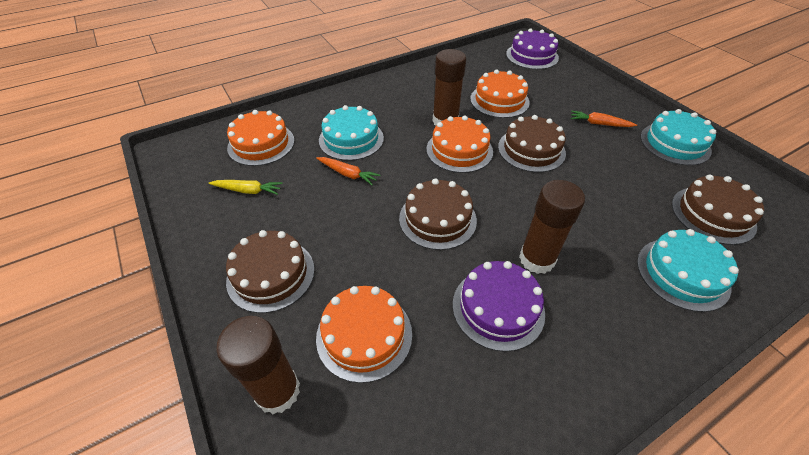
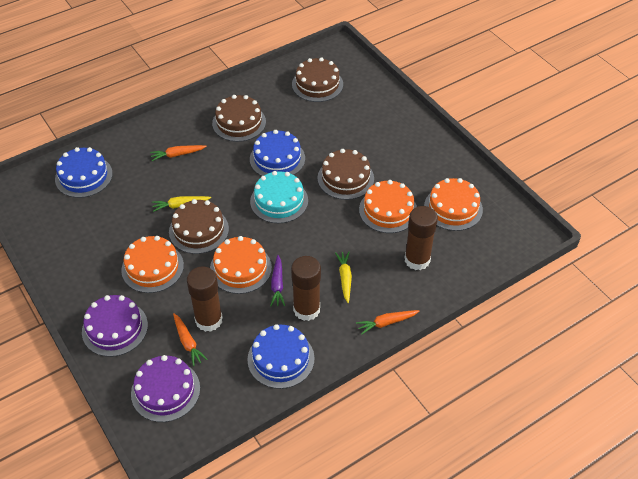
blue cake: 0 -> 3
orange carrot: 2 -> 3
purple carrot: 0 -> 1
turquoise cake: 3 -> 1
yellow carrot: 1 -> 2

